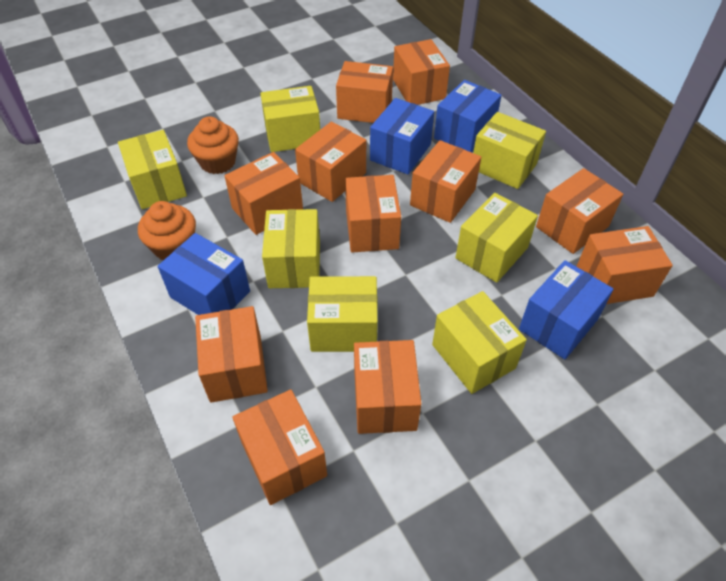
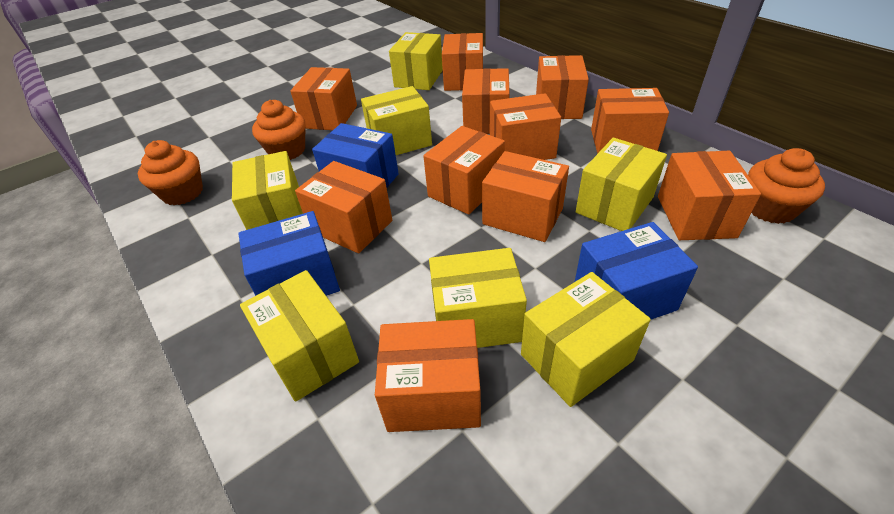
blue box: 4 -> 3
orange cupcake: 2 -> 3

